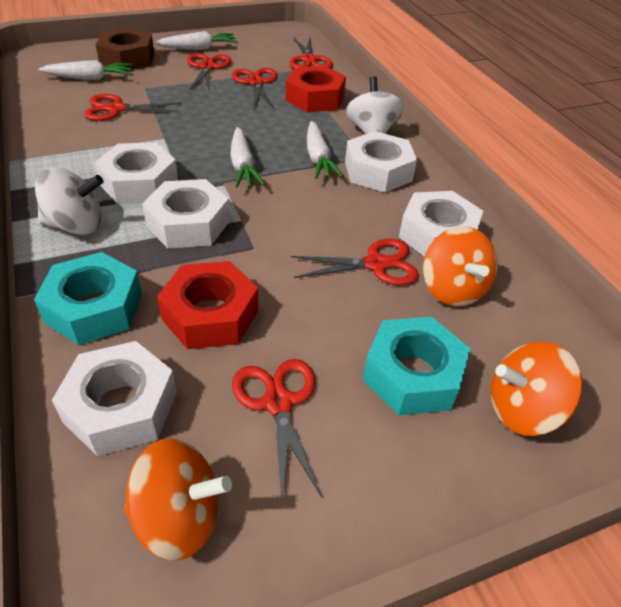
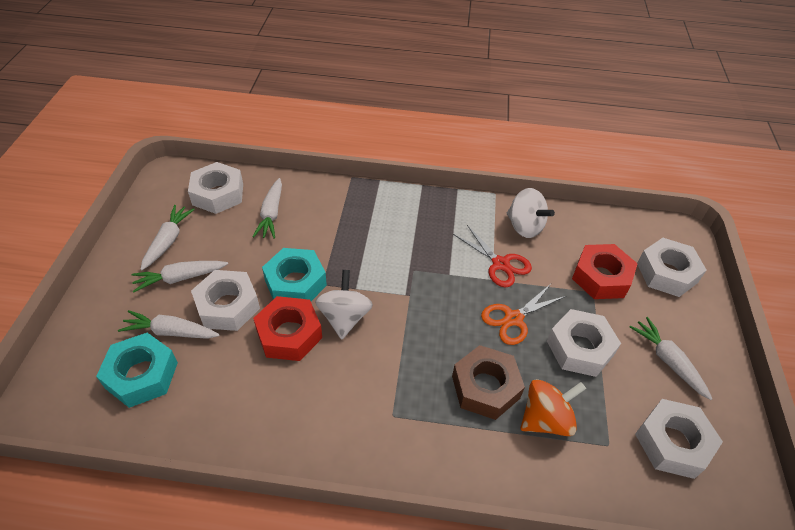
orange scissors: 0 -> 1
orange spinning top: 3 -> 1
red scissors: 6 -> 1
white carrot: 4 -> 5

